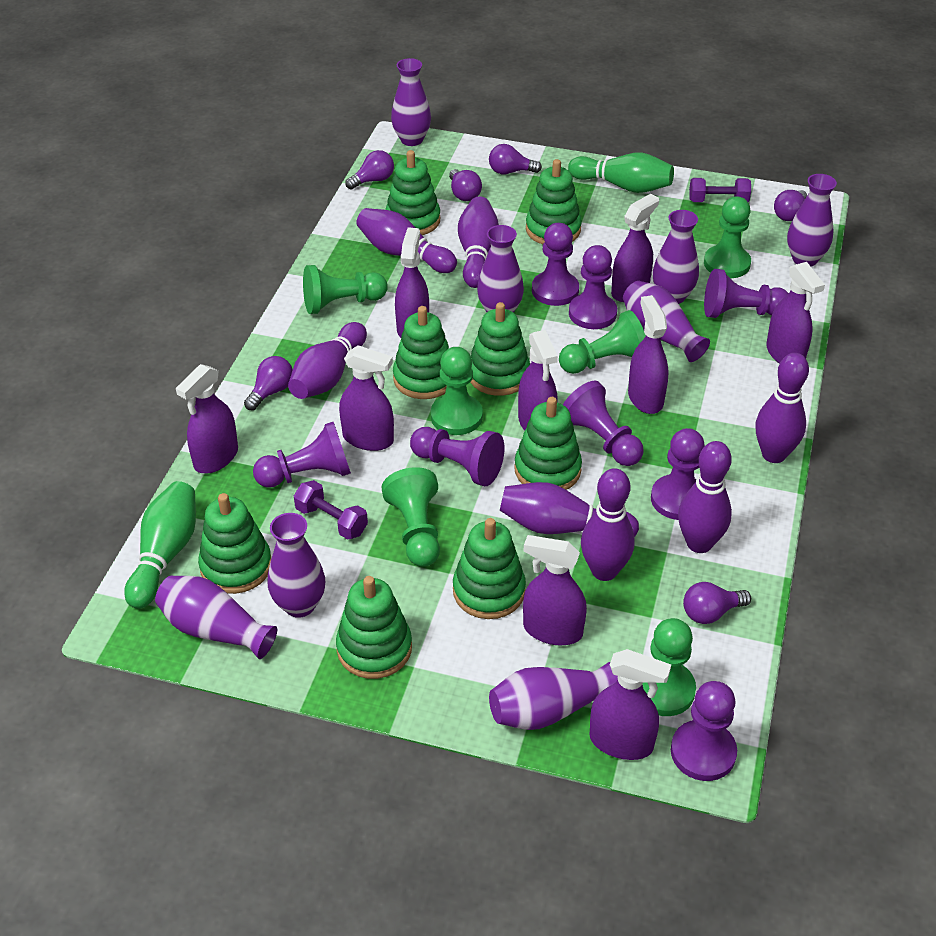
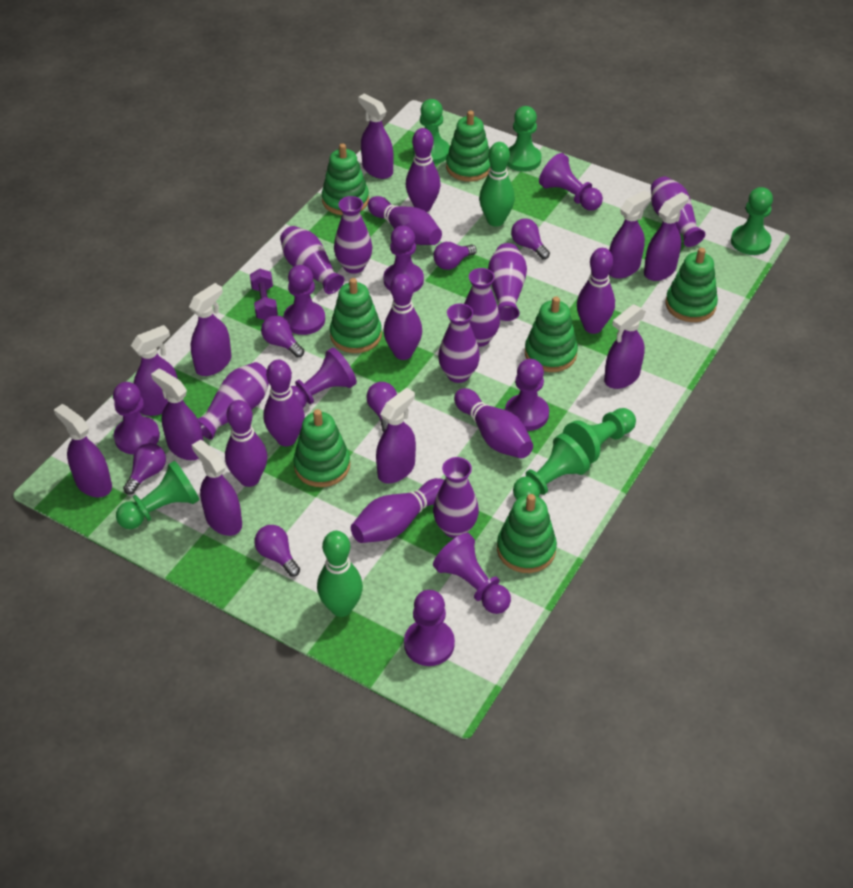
green stacking toy: 8 -> 7
purple bowling pin: 7 -> 8
purple dumbbell: 2 -> 1
purple spray bottle: 9 -> 10

